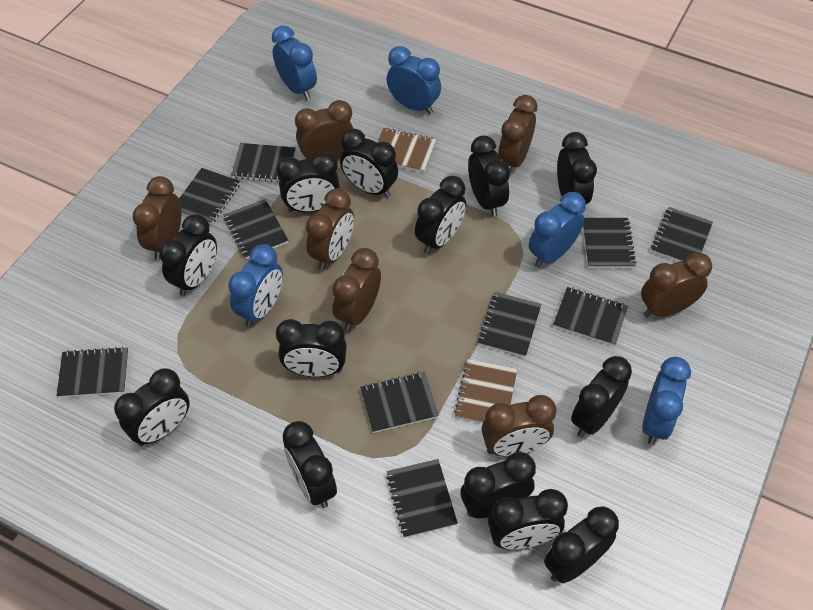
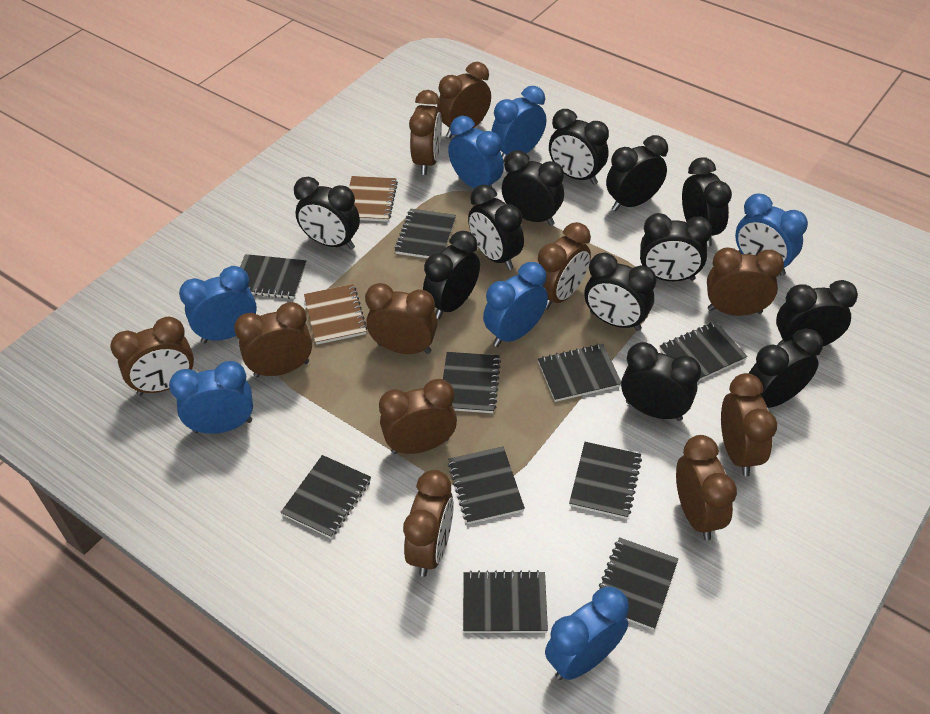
black clock: 13 -> 12
blue clock: 5 -> 7
brown clock: 7 -> 11

